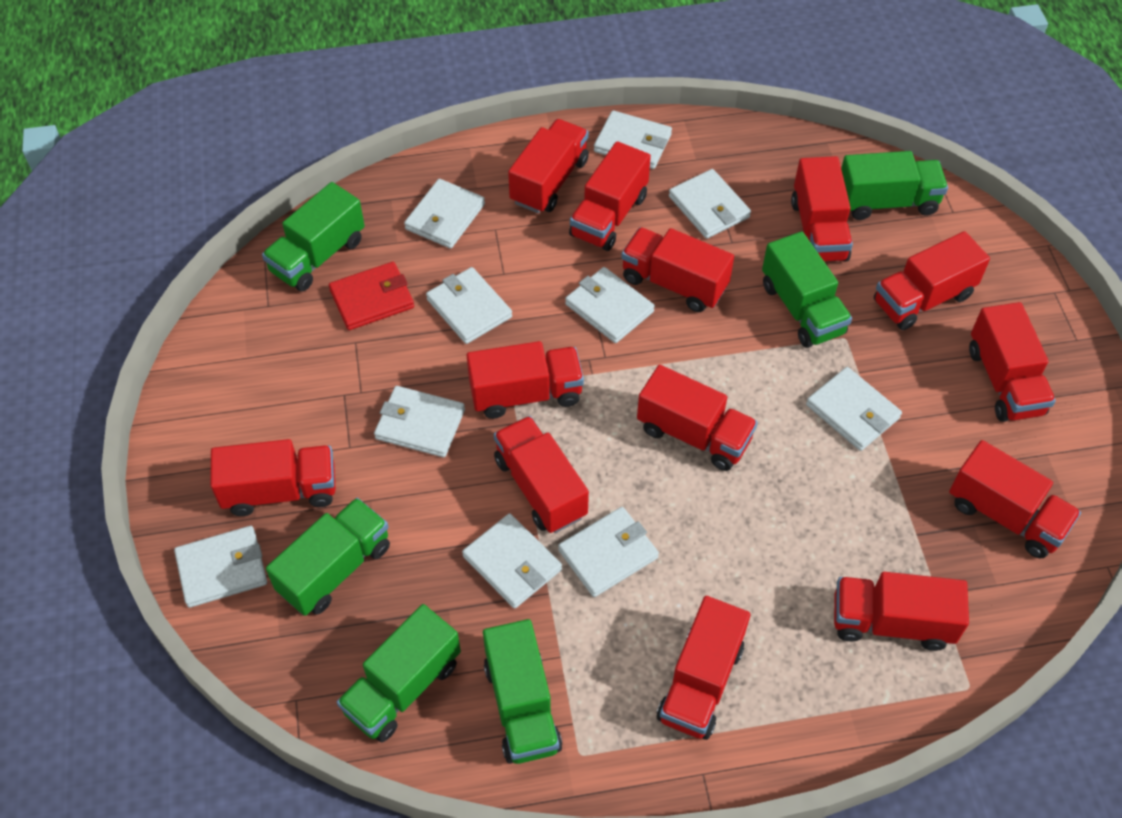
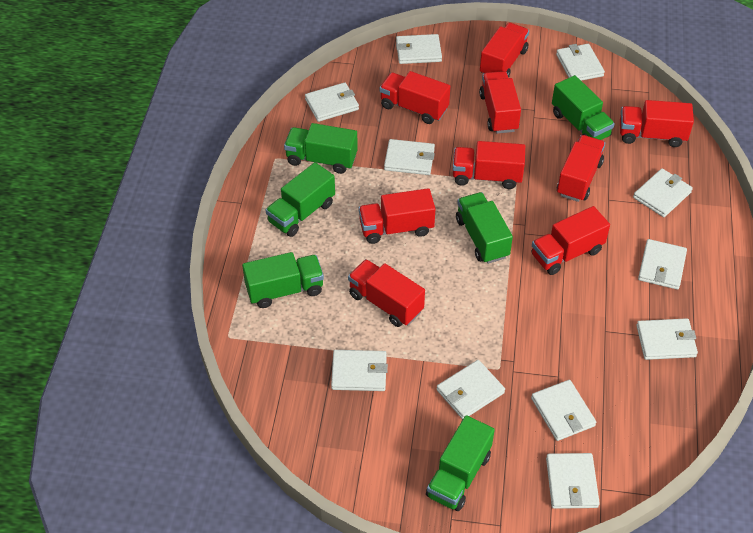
red truck: 13 -> 9
red wallet: 1 -> 0
white wallet: 10 -> 11

